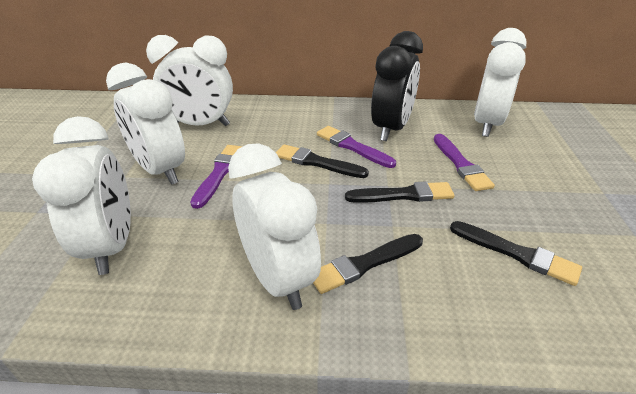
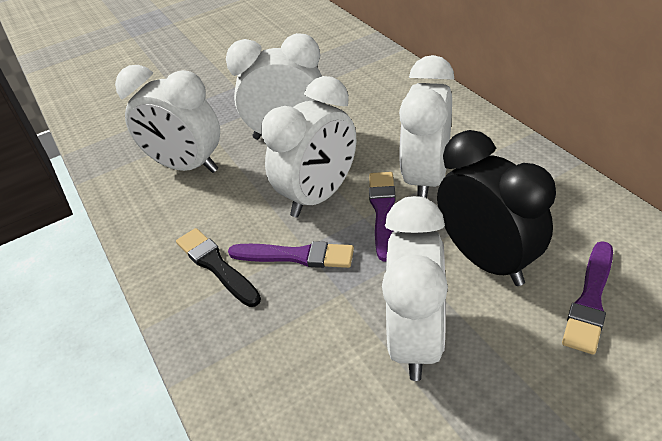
black brush: 4 -> 1

